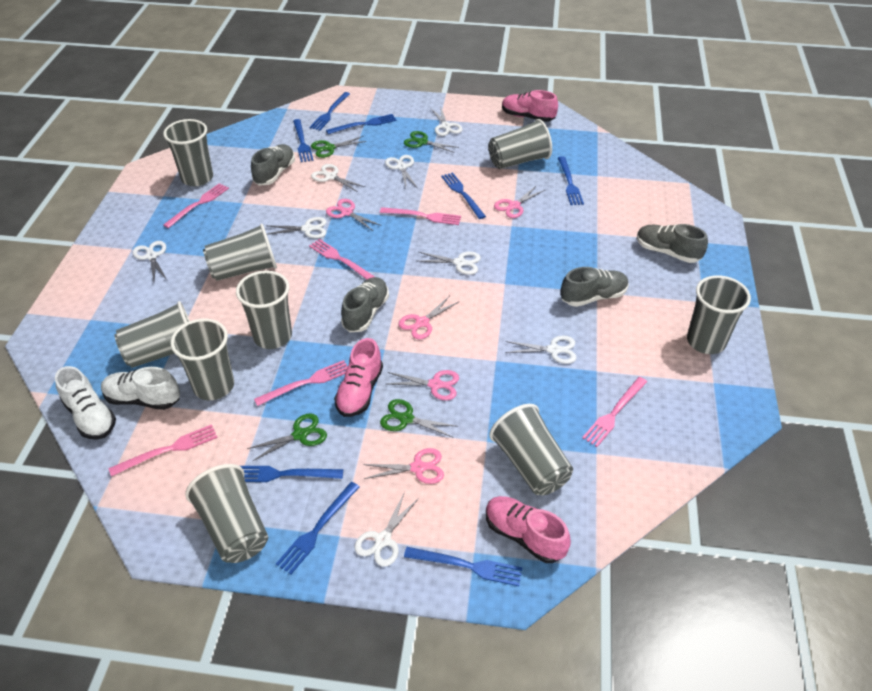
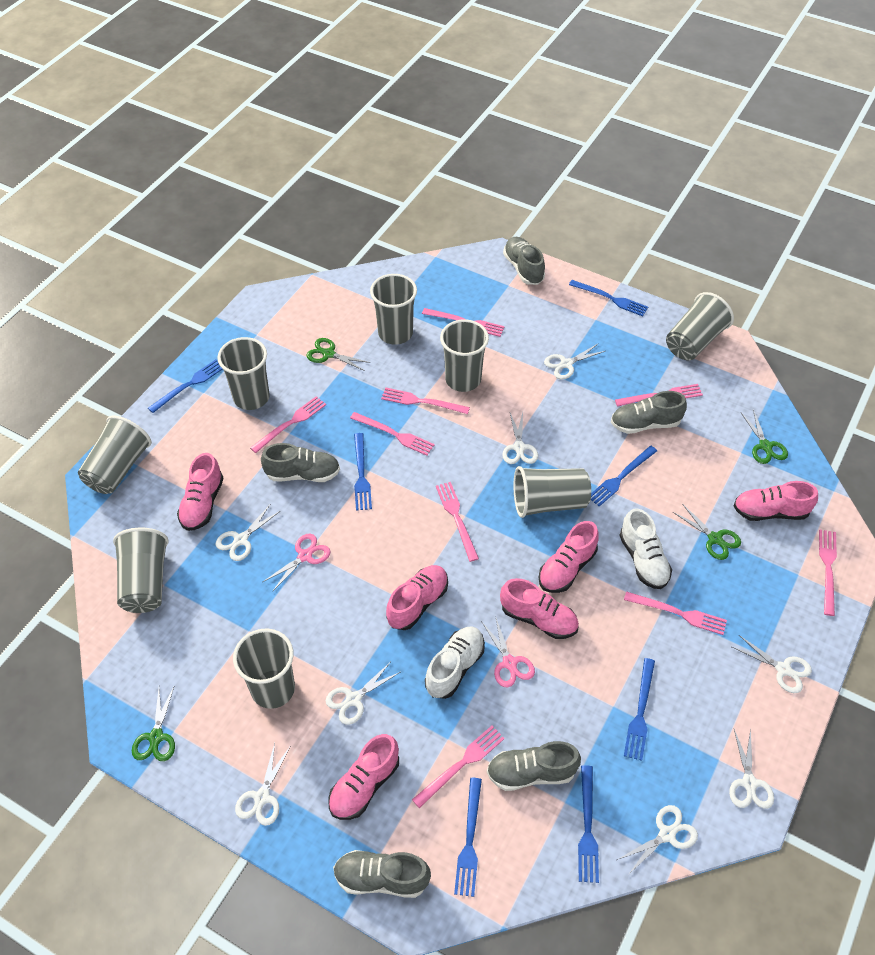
blue fork: 8 -> 7
grey cup: 9 -> 8
grey shoe: 4 -> 5
pink fork: 6 -> 9
pink scissors: 5 -> 2
pink shoe: 3 -> 6

